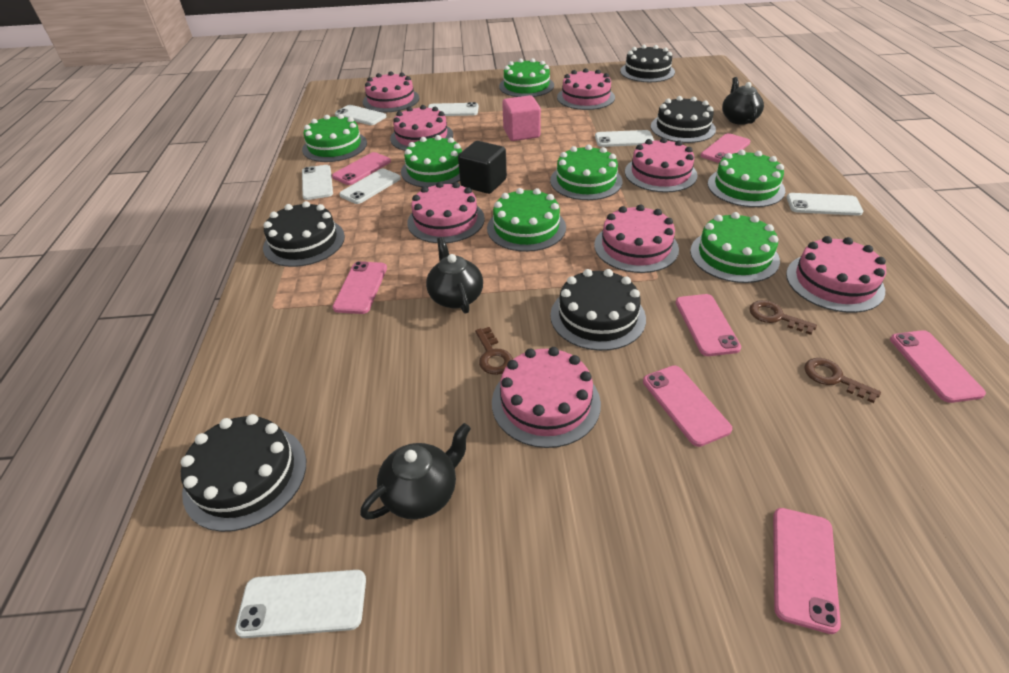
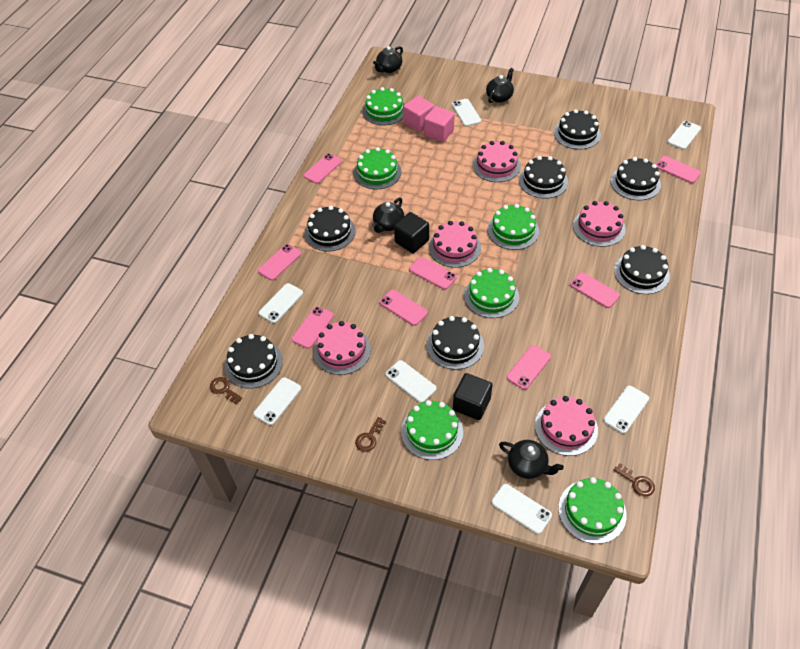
black cake: 5 -> 7
black cube: 1 -> 2
black teapot: 3 -> 4
green cake: 7 -> 6
pink cake: 8 -> 5
pink cube: 1 -> 2
pink phone: 7 -> 8

